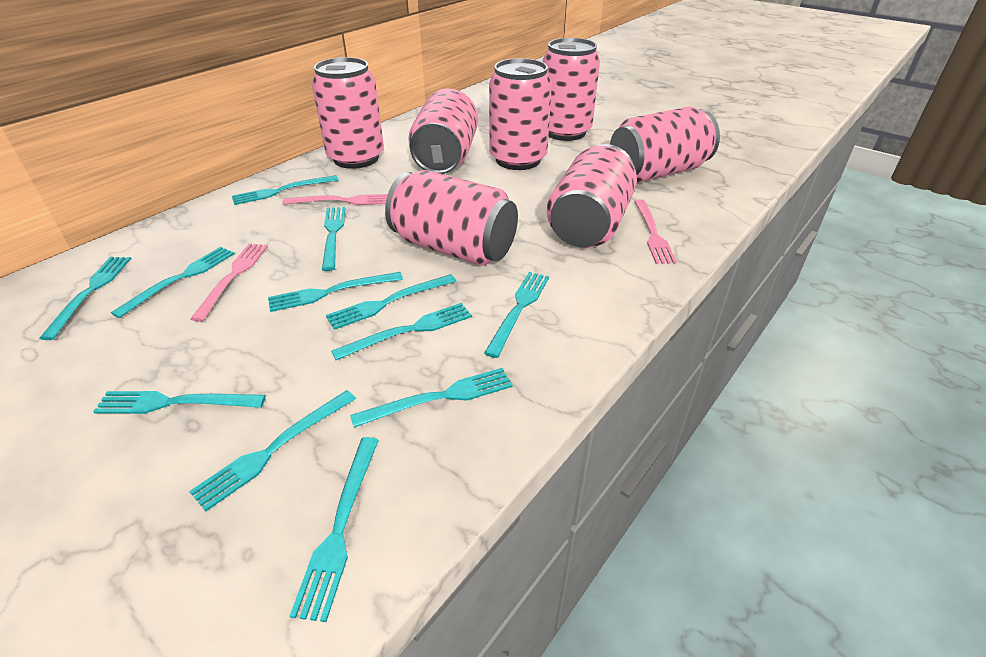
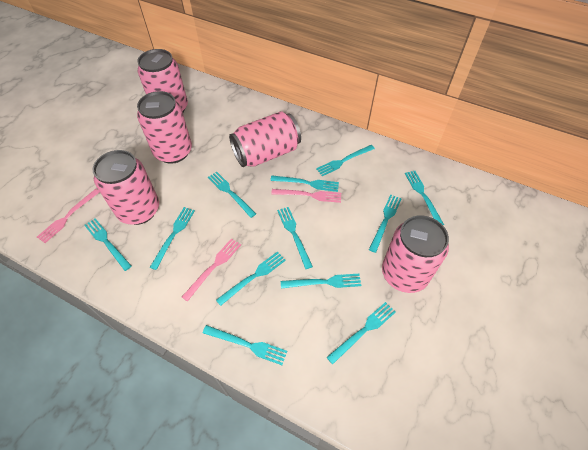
pink can: 7 -> 5

